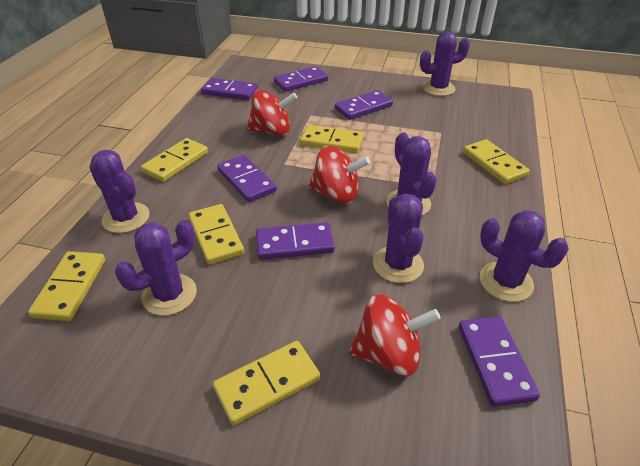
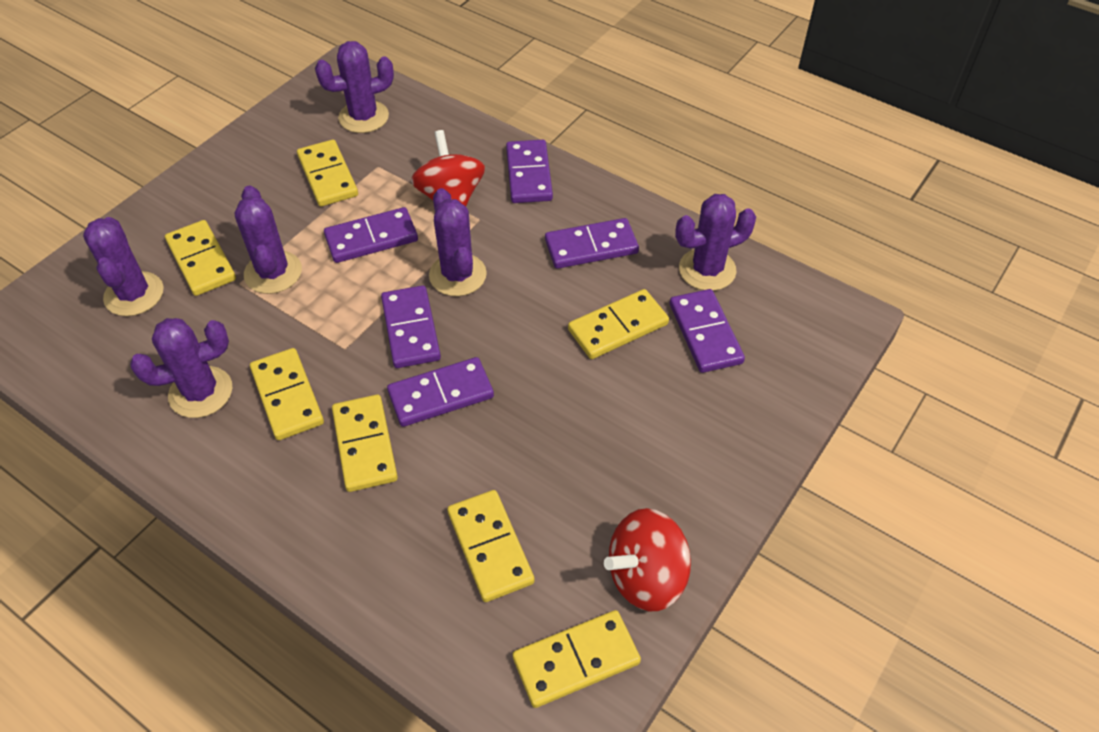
red spinning top: 3 -> 2
yellow domino: 6 -> 7

